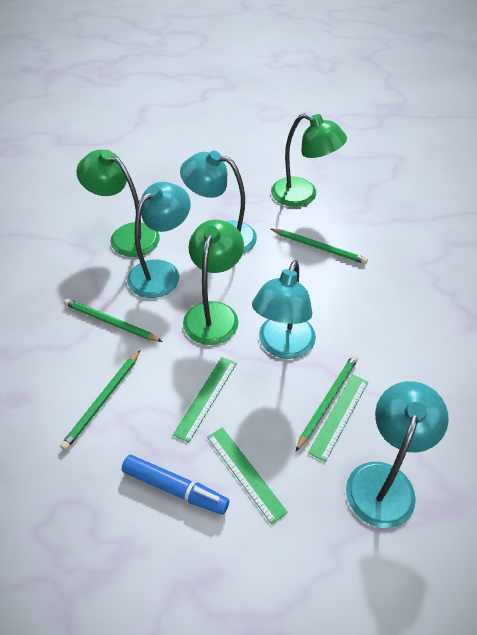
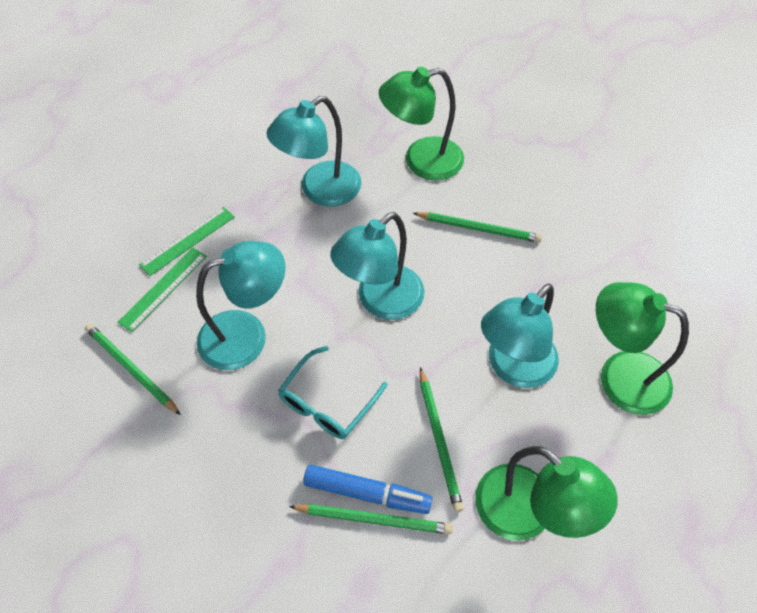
green ruler: 3 -> 2
turquoise glasses: 0 -> 1

